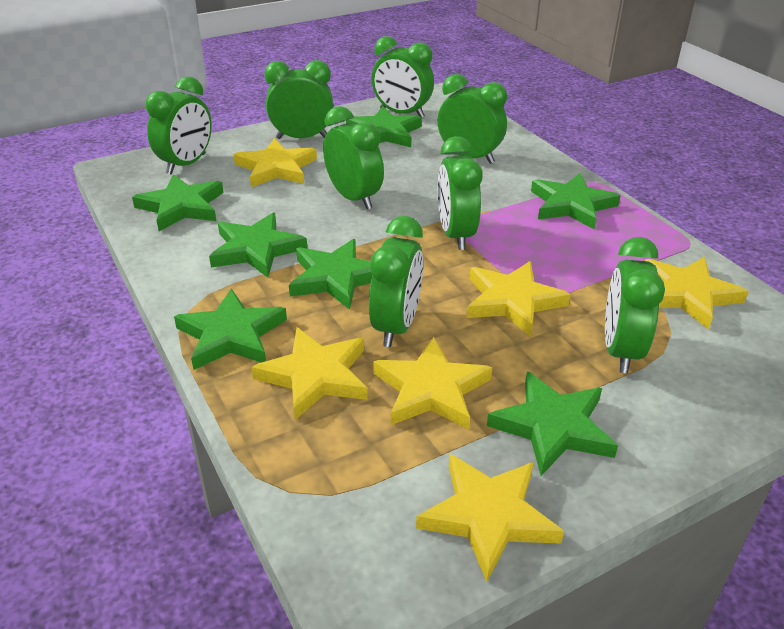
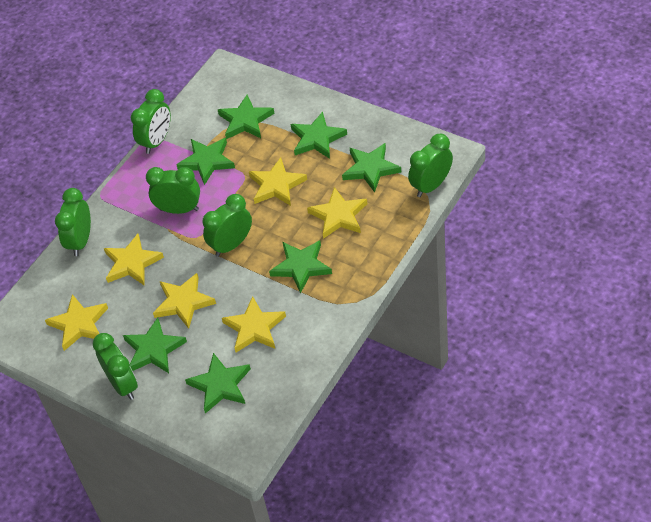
green clock: 8 -> 6

